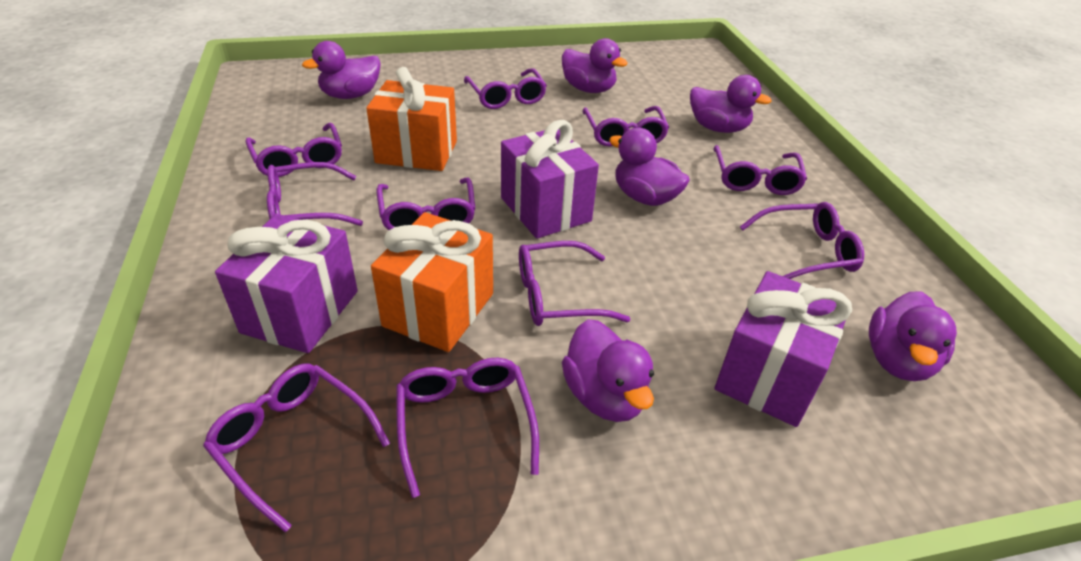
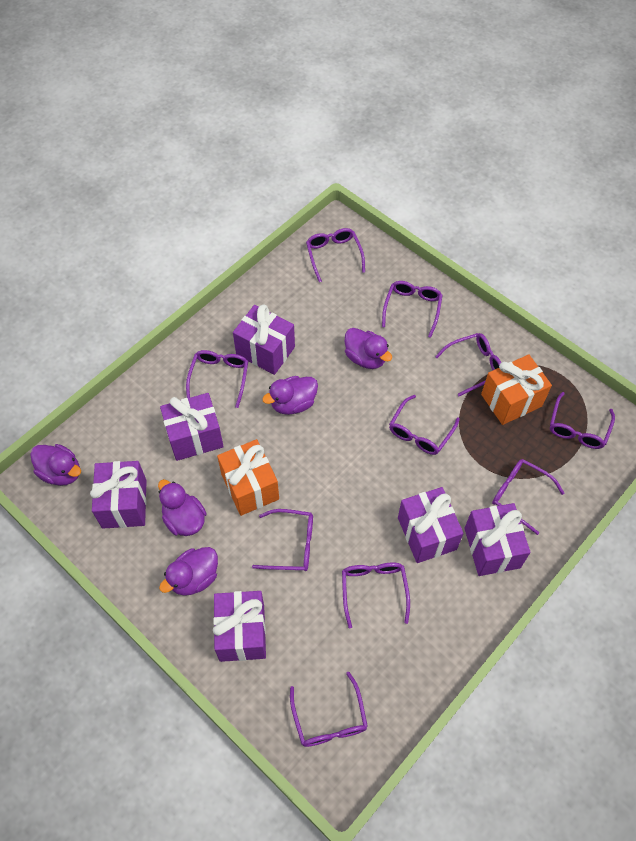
purple duck: 6 -> 5
purple gift: 3 -> 6

